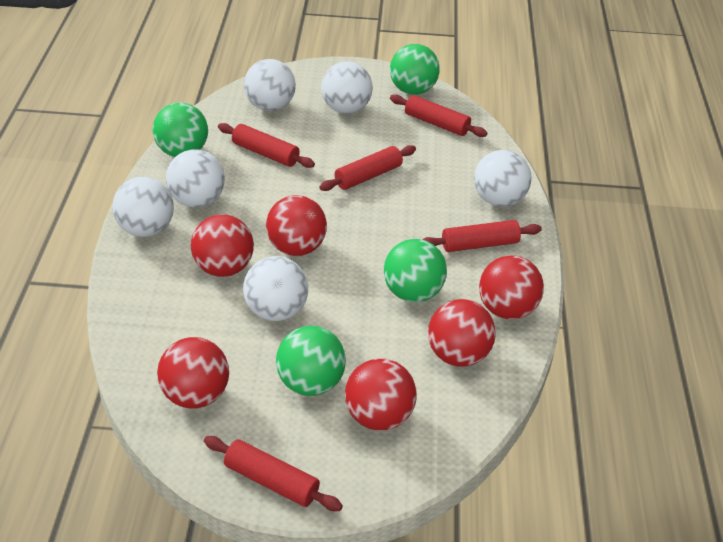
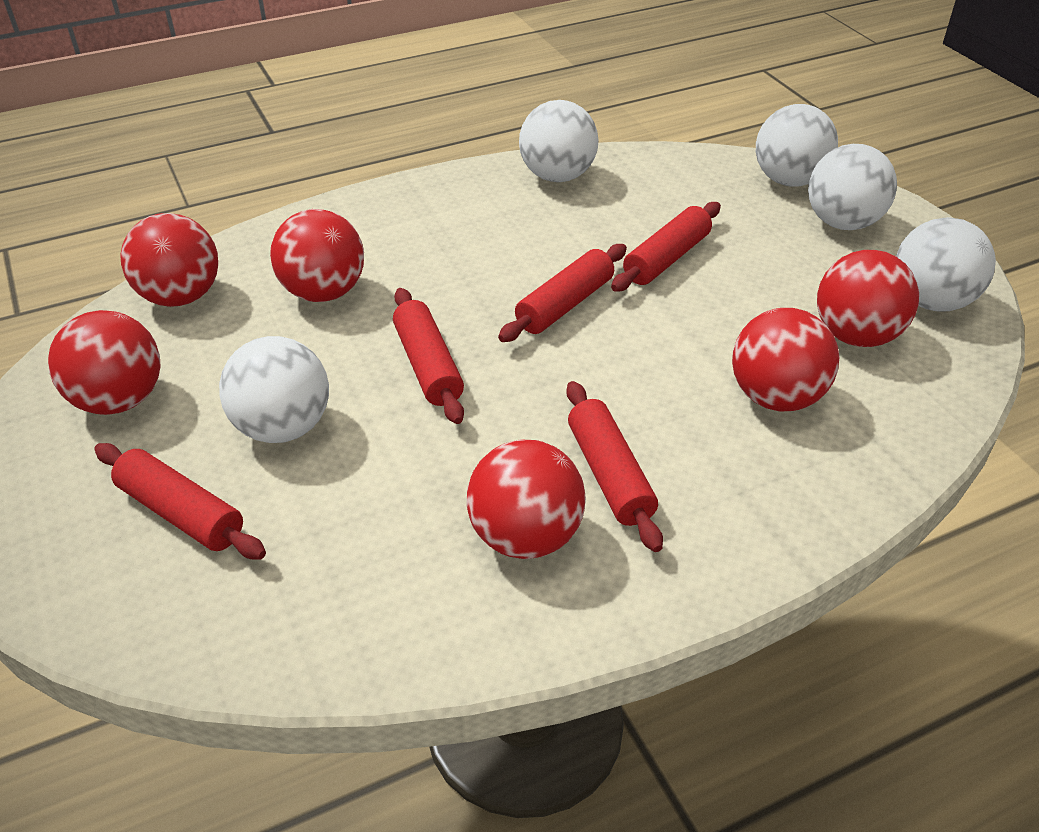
green ball: 4 -> 0
white ball: 6 -> 5

